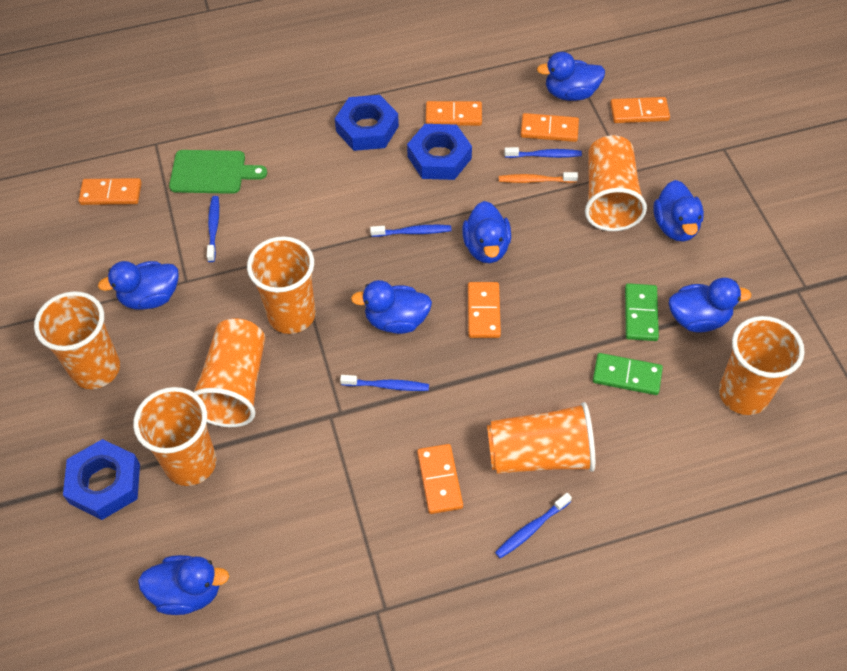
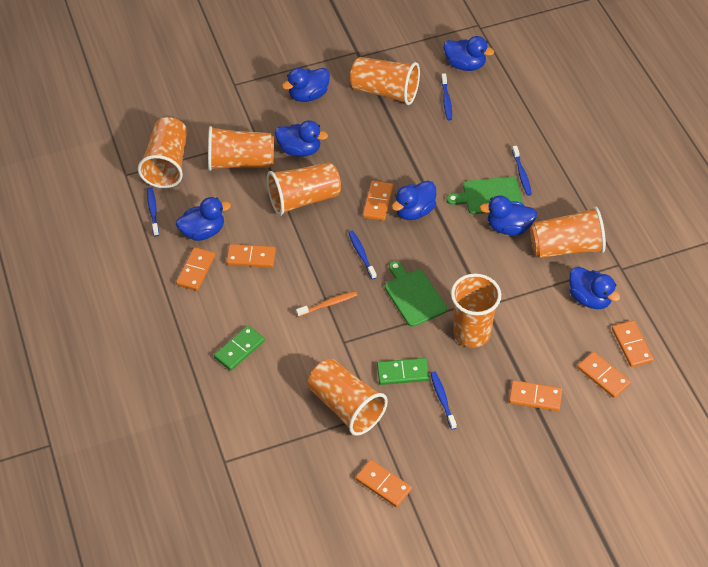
blue nut: 3 -> 0
green cutting board: 1 -> 2
orange domino: 6 -> 7

